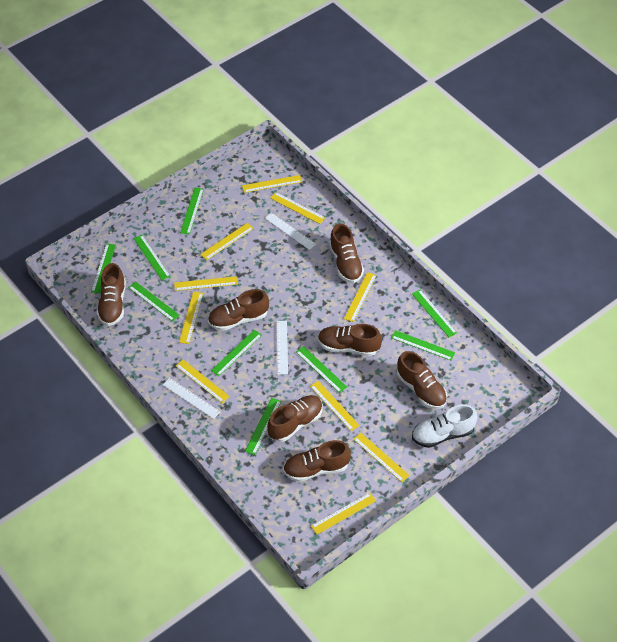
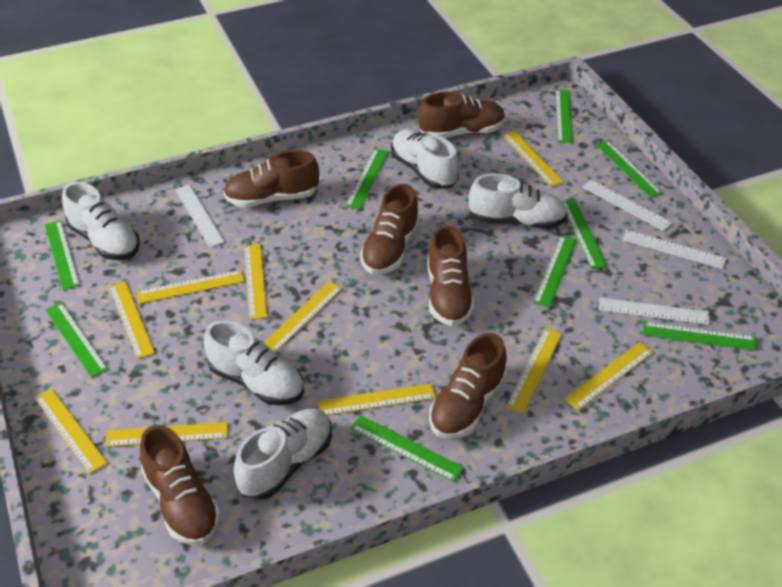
brown shoe: 7 -> 6
white ruler: 3 -> 4
white shoe: 1 -> 5

